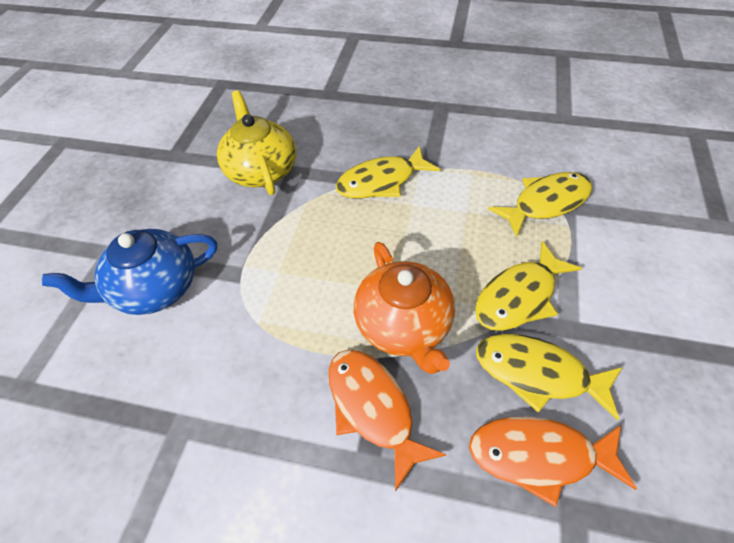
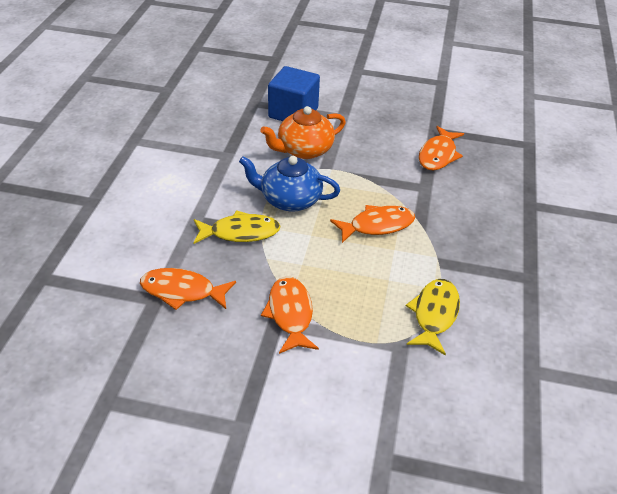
blue cube: 0 -> 1
orange fish: 2 -> 4
yellow fish: 4 -> 2
yellow teapot: 1 -> 0

